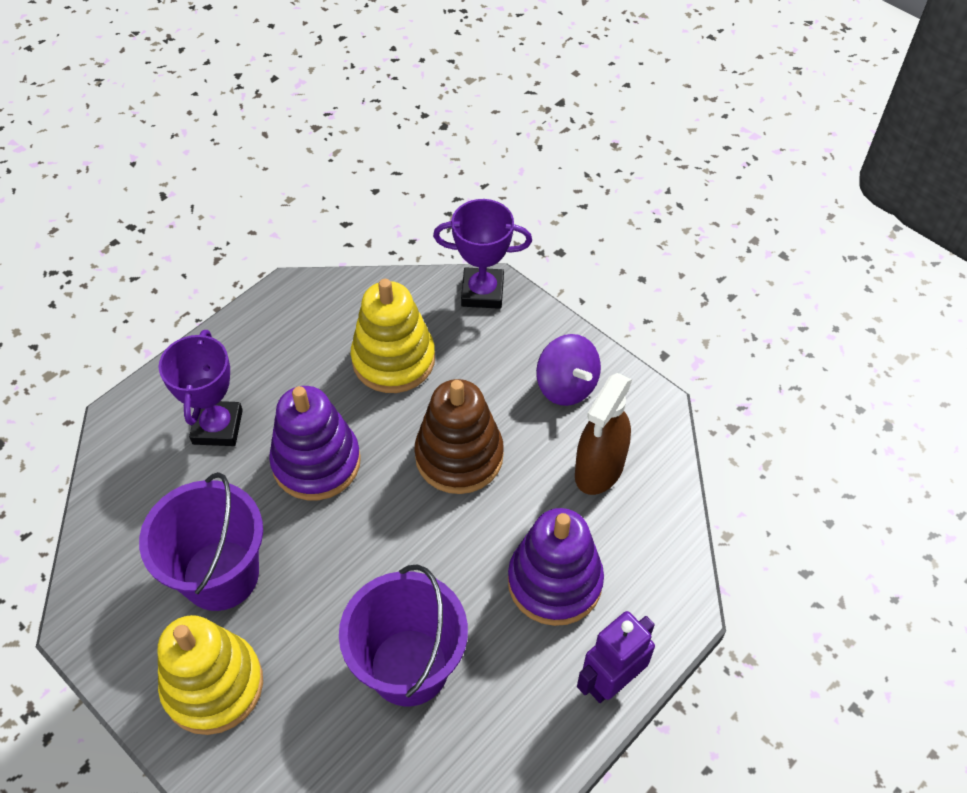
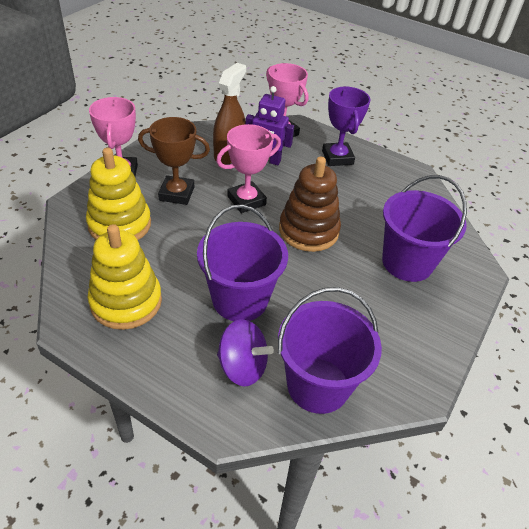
brown trophy: 0 -> 1
pink trophy: 0 -> 3
purple bucket: 2 -> 3
purple stacking toy: 2 -> 0
purple trophy: 2 -> 1

